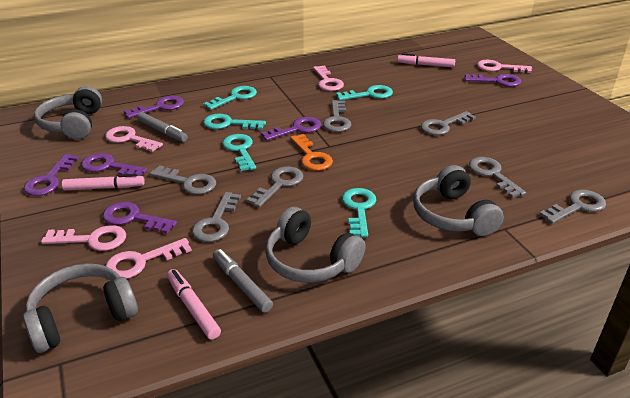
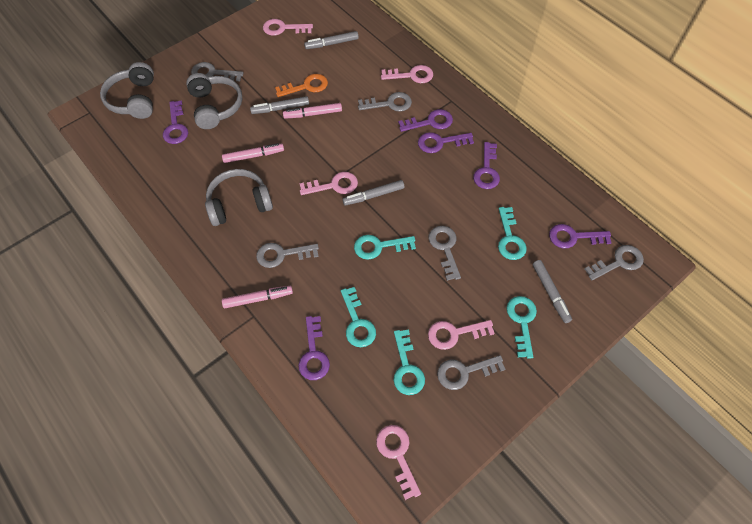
grey headphones: 4 -> 3
grey key: 7 -> 6
grey marker: 2 -> 4

